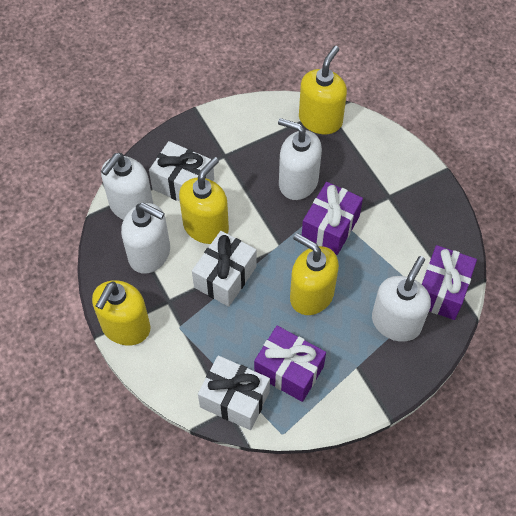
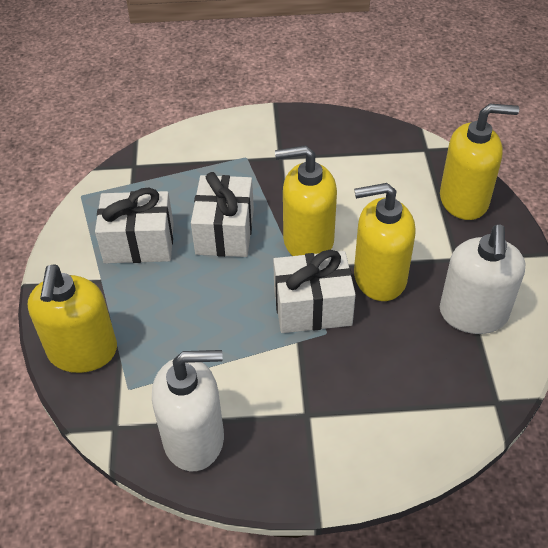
purple gift: 3 -> 0
white soap dispenser: 4 -> 2

